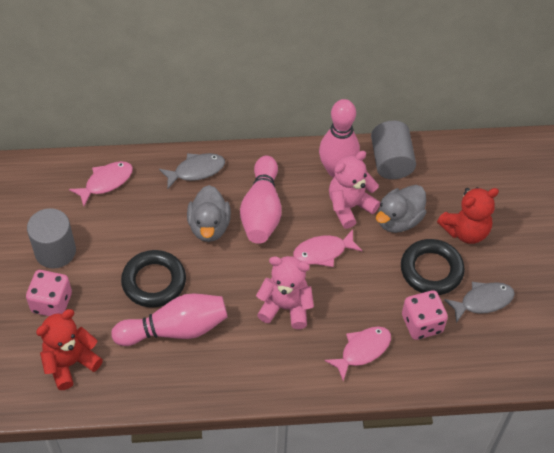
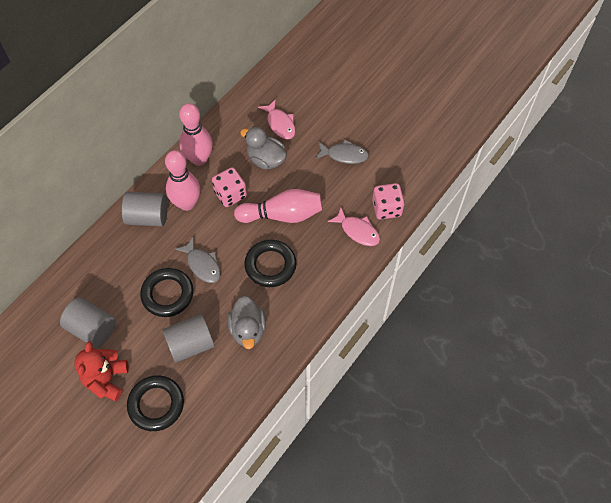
black ring: 2 -> 3
grey cylinder: 2 -> 3
pink fish: 3 -> 2
pink teddy bear: 2 -> 0
red teddy bear: 2 -> 1

